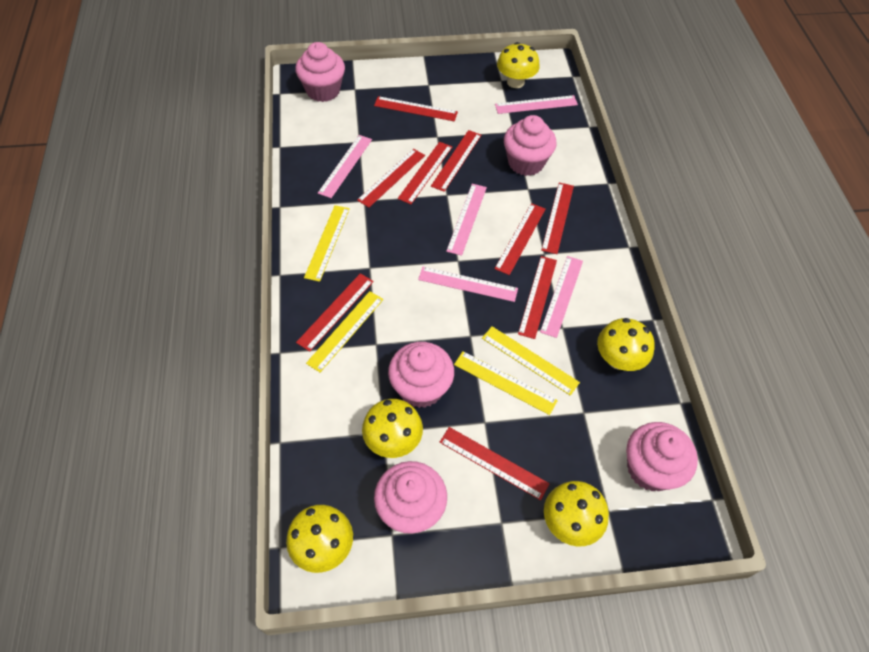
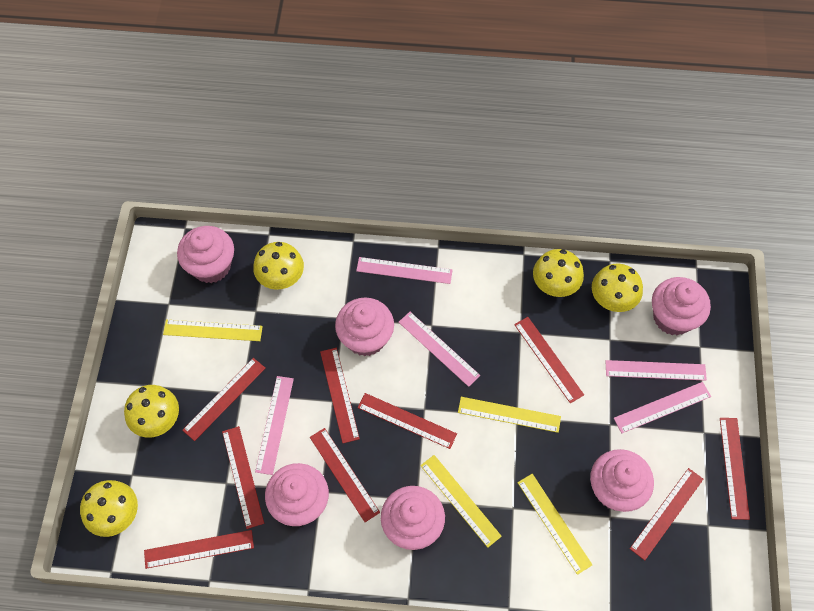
pink cupcake: 5 -> 6

